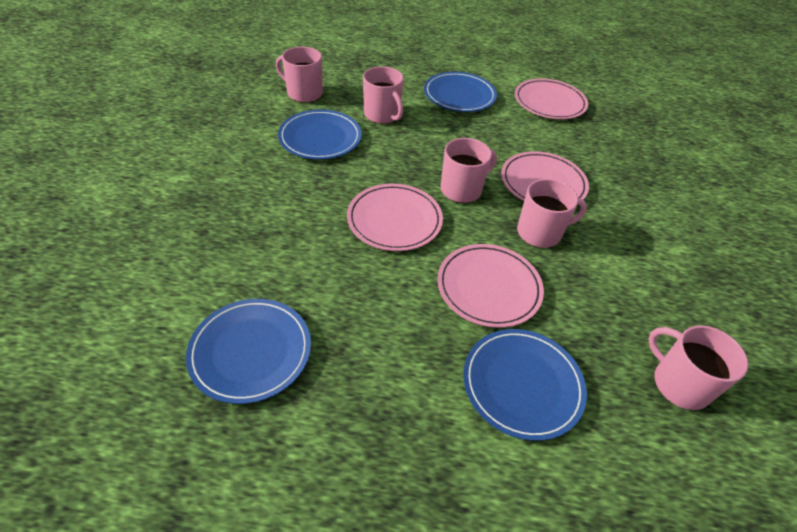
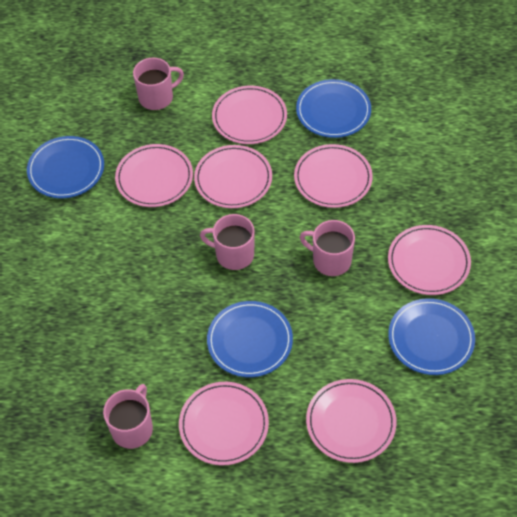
pink mug: 5 -> 4
pink plate: 4 -> 7

